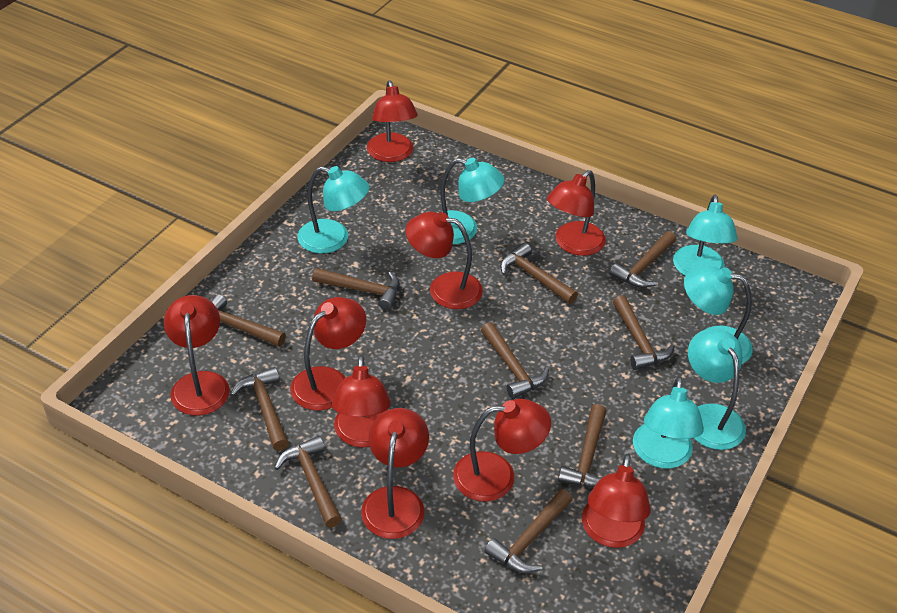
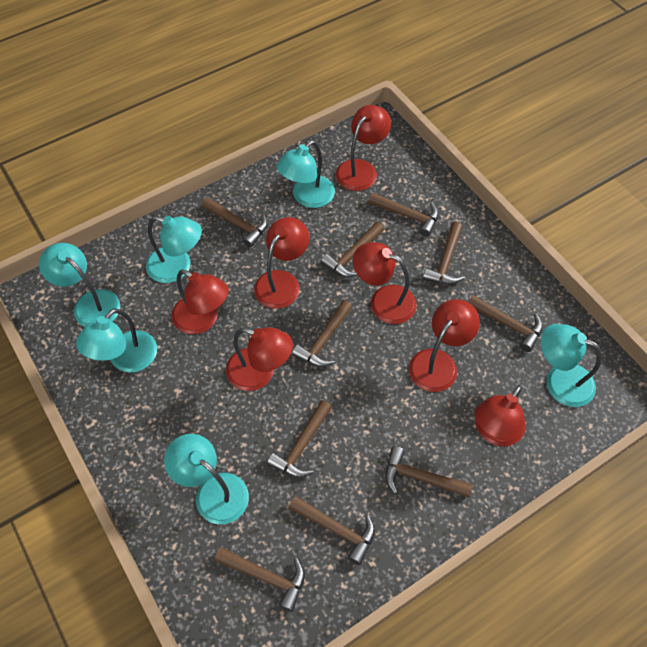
red lamp: 9 -> 7

